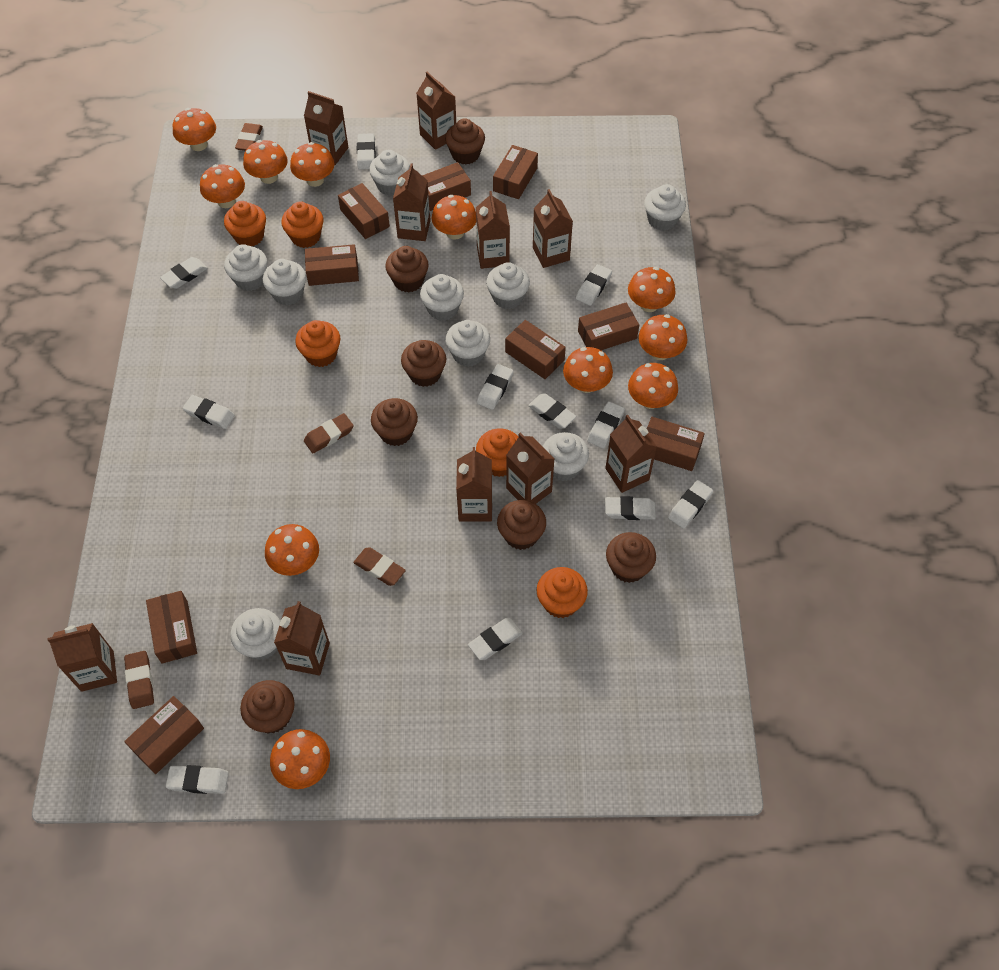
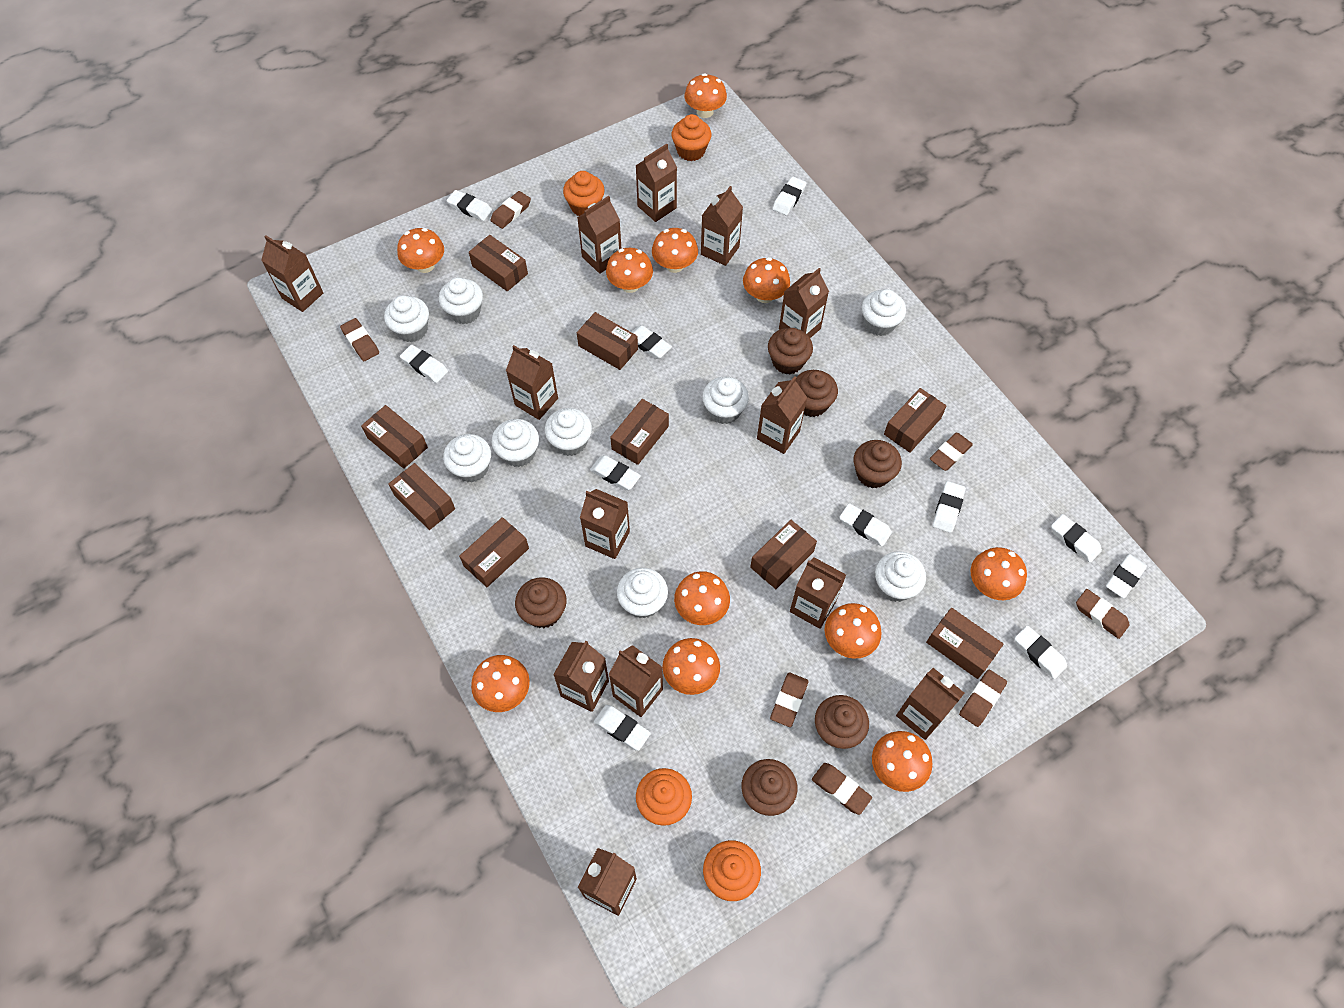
brown carton: 10 -> 13
brown cupcake: 7 -> 6
brown eraser: 4 -> 7
orange cupcake: 5 -> 4

